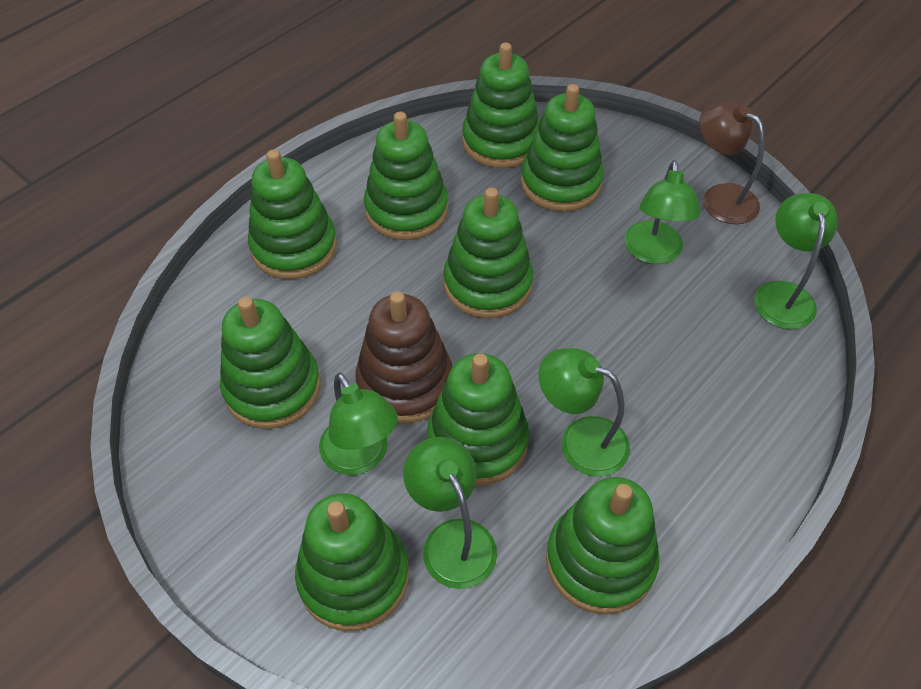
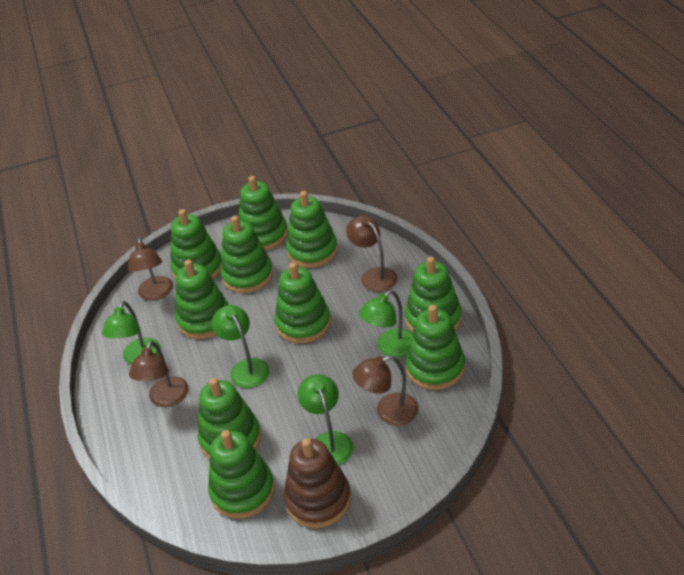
brown lamp: 1 -> 4
green lamp: 5 -> 4
green stacking toy: 9 -> 10

